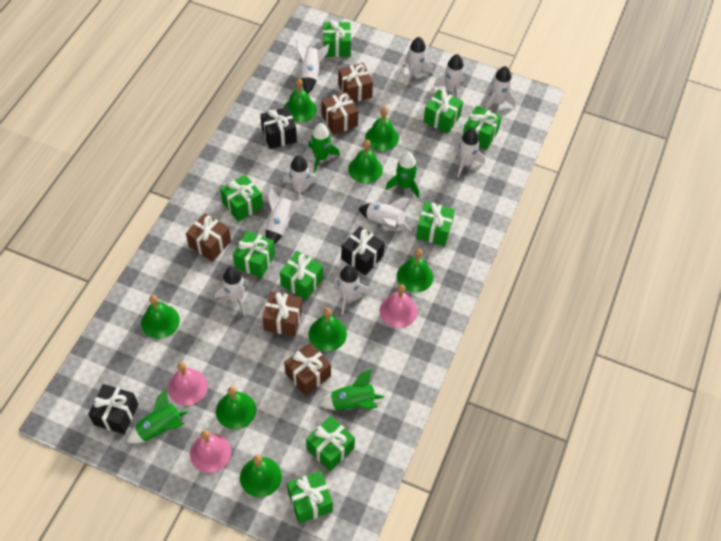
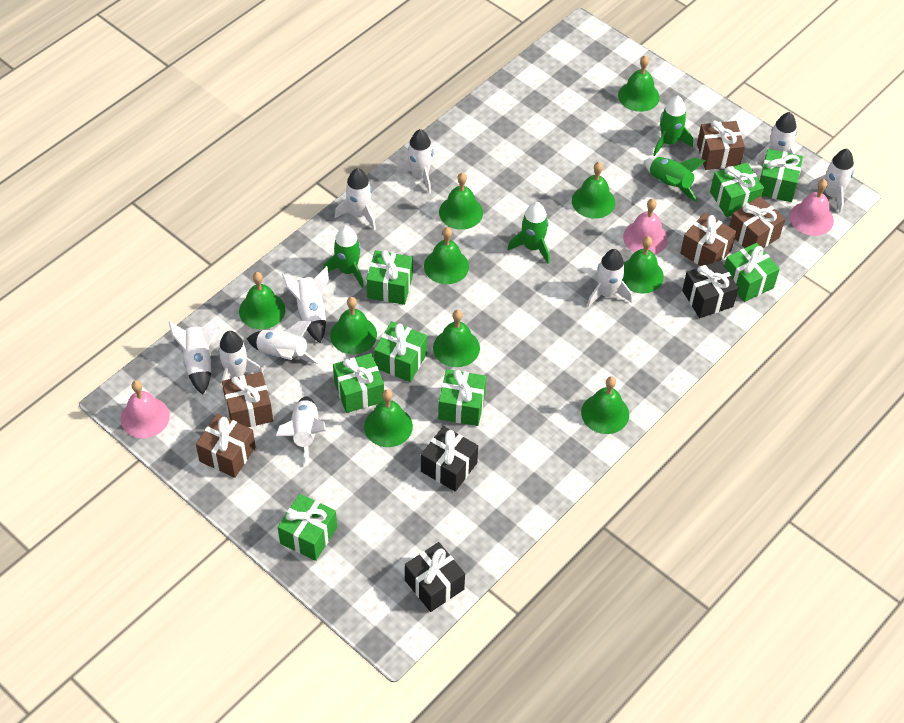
green bell: 8 -> 10
green gift: 9 -> 8

